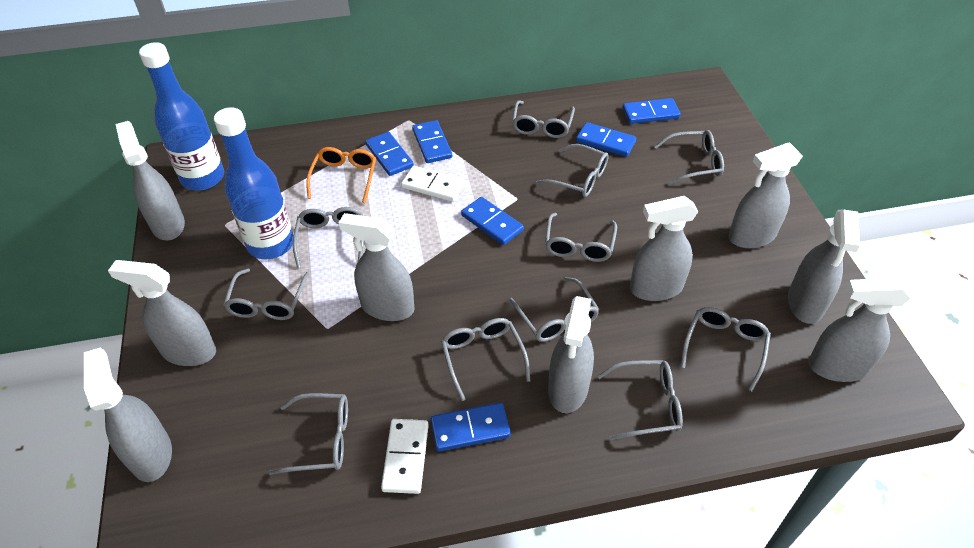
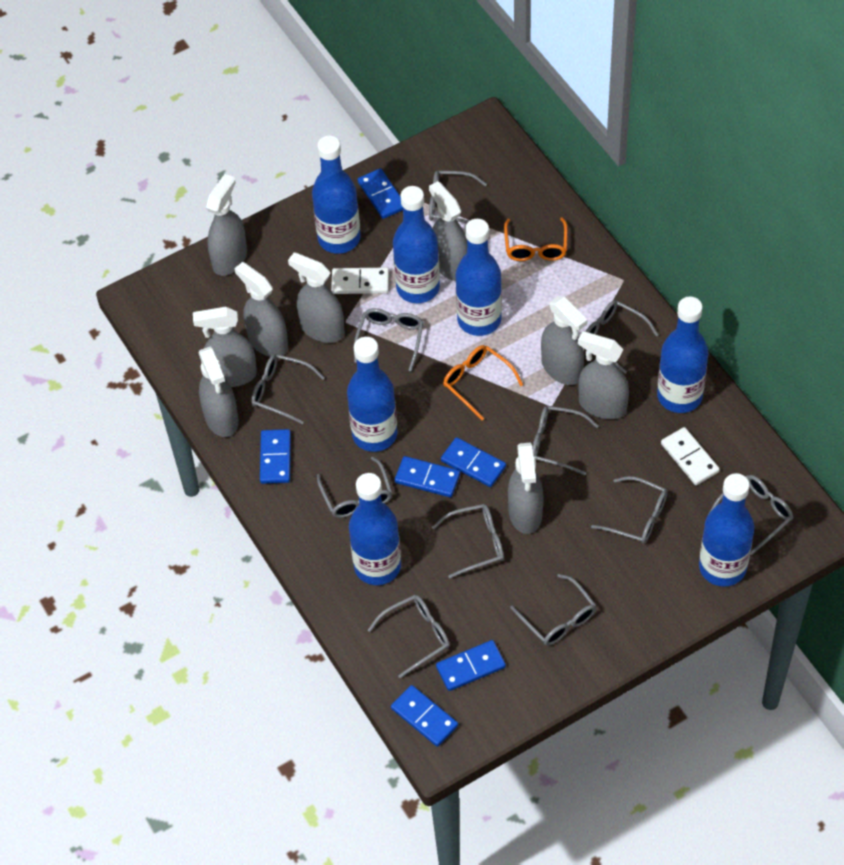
blue bottle: 2 -> 7
orange glasses: 1 -> 2

